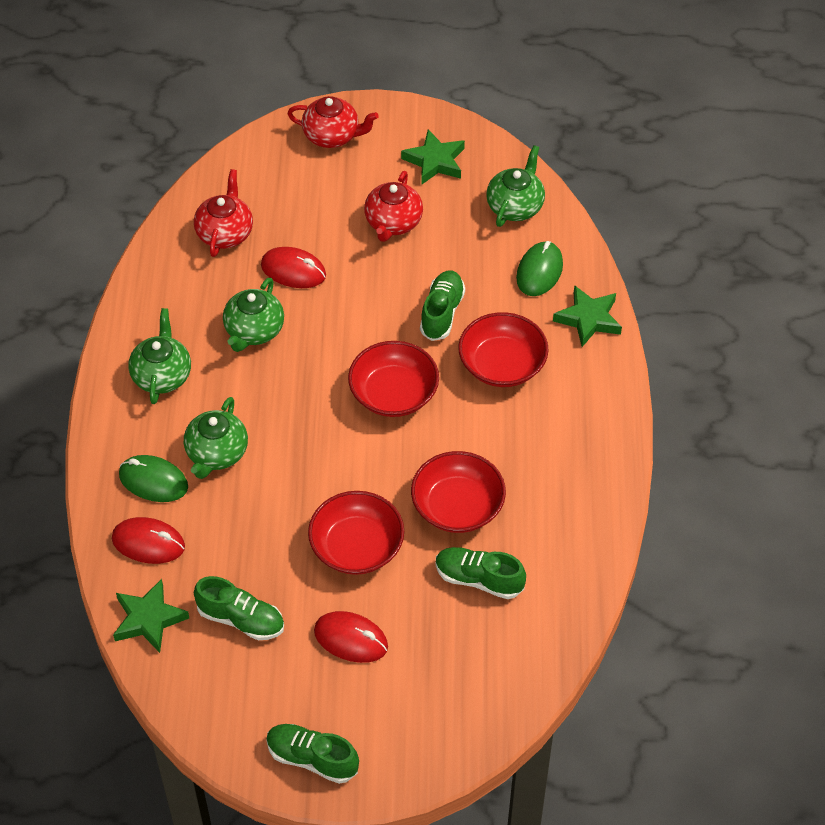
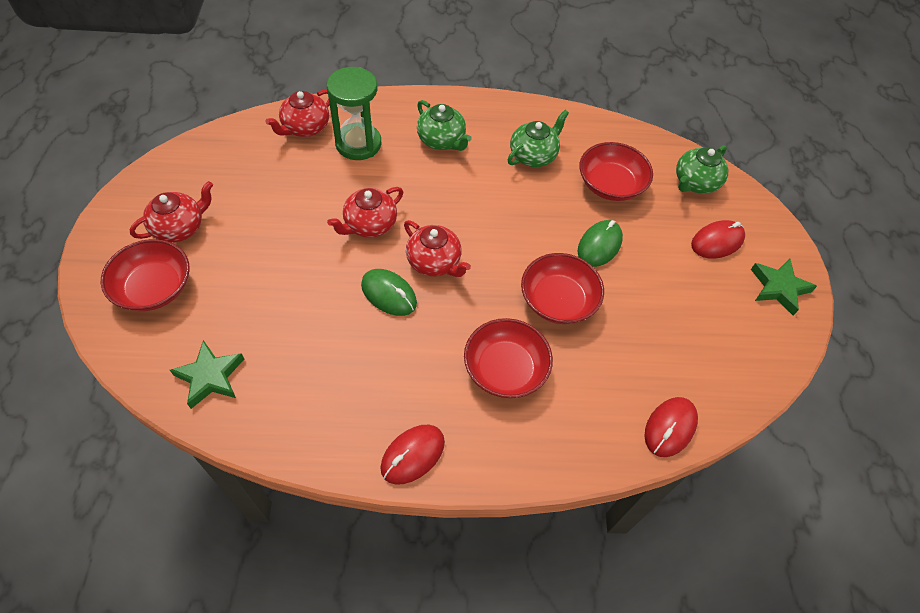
green hourglass: 0 -> 1
green shoe: 4 -> 0
green star: 3 -> 2
green teapot: 4 -> 3
red teapot: 3 -> 4

